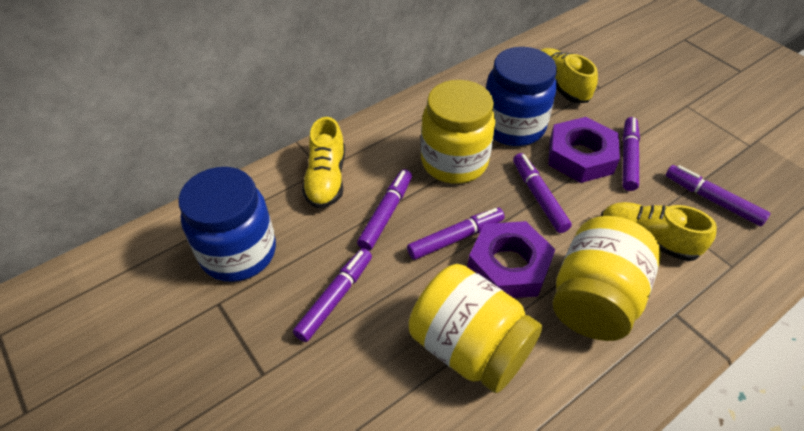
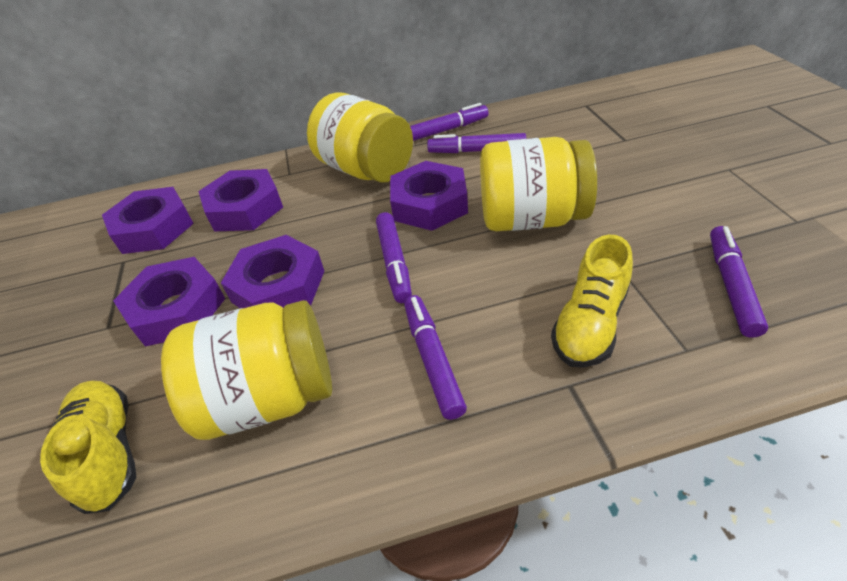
blue jar: 2 -> 0
purple marker: 6 -> 5
purple nut: 2 -> 5
yellow shoe: 3 -> 2

